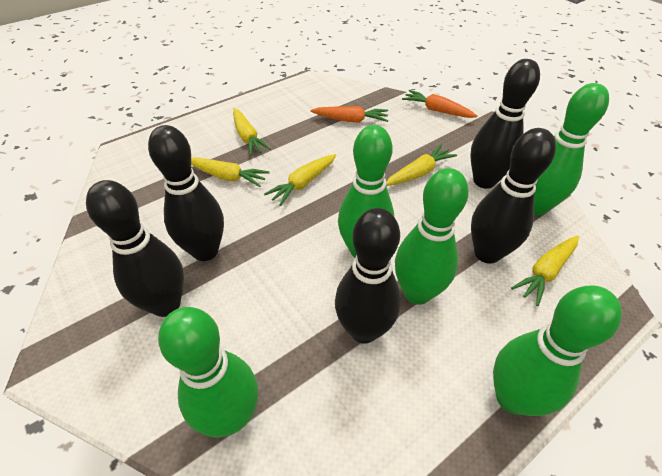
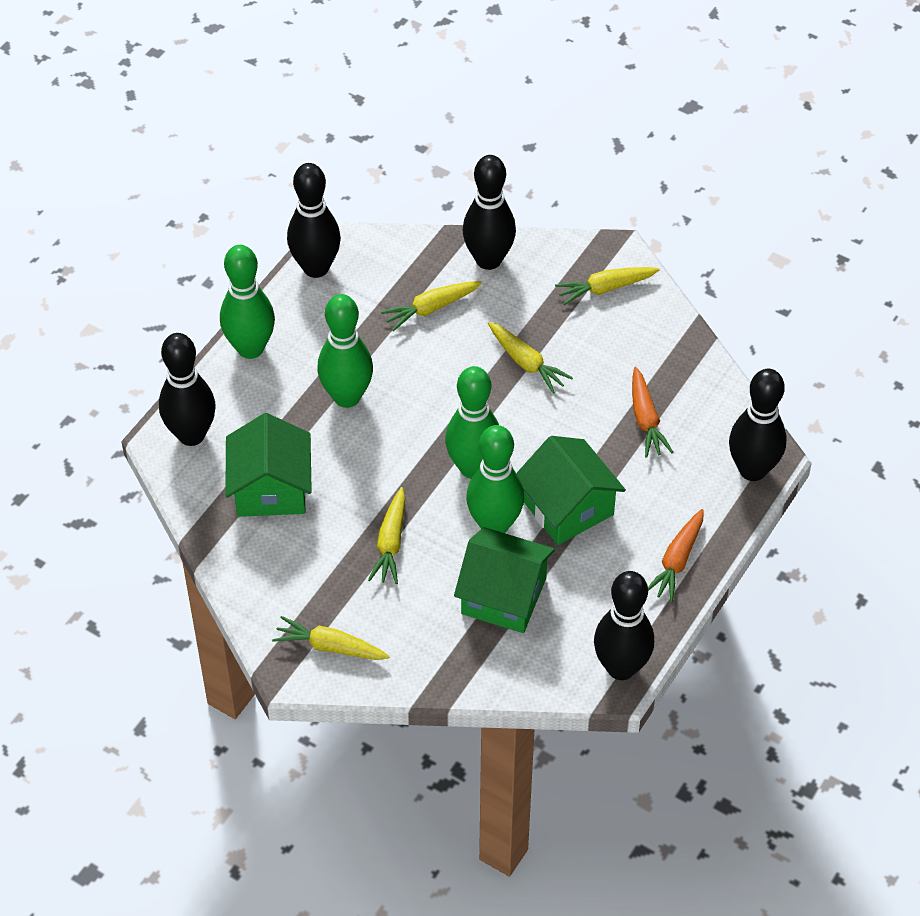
green bowling pin: 5 -> 4
green house: 0 -> 3

